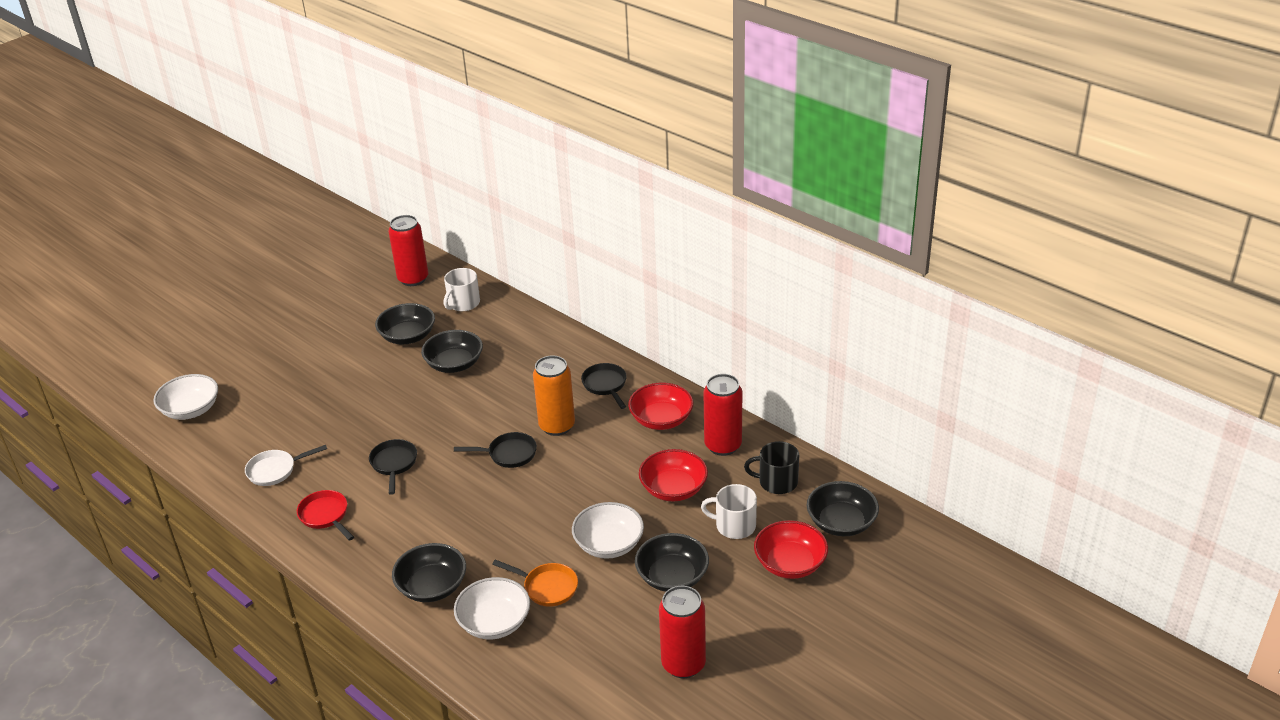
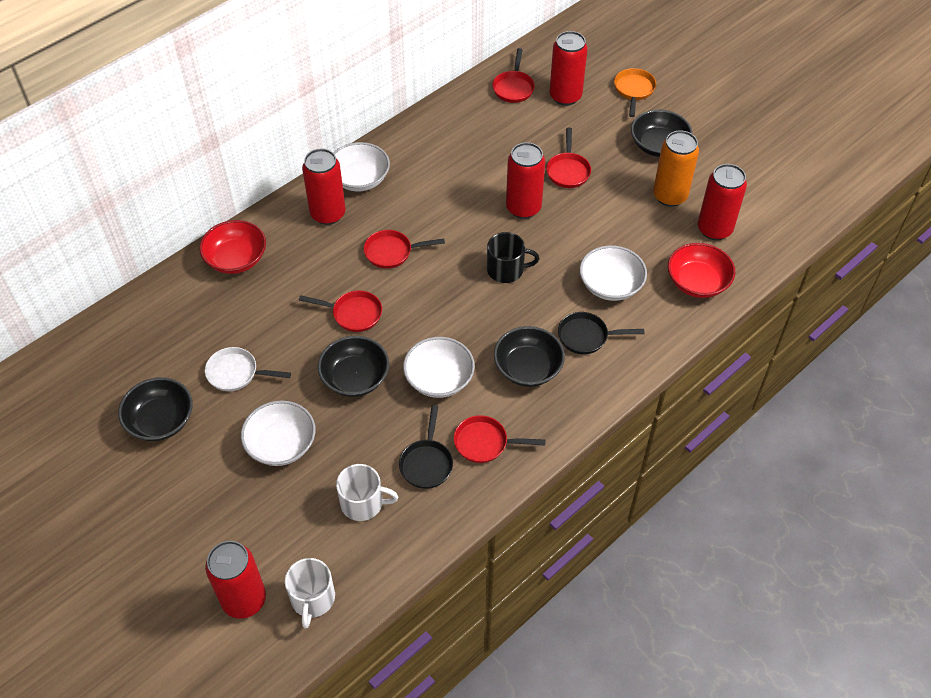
black bowl: 5 -> 4
black pan: 3 -> 2
red bowl: 3 -> 2
red can: 3 -> 5
red pan: 1 -> 5
white bowl: 3 -> 4

